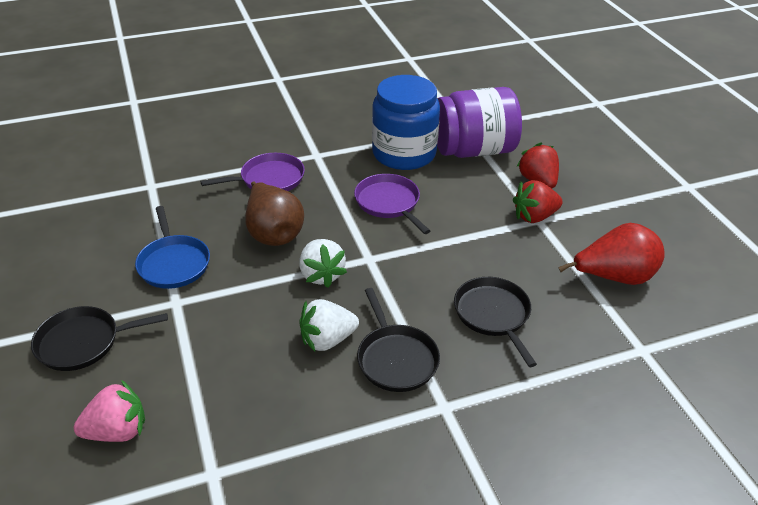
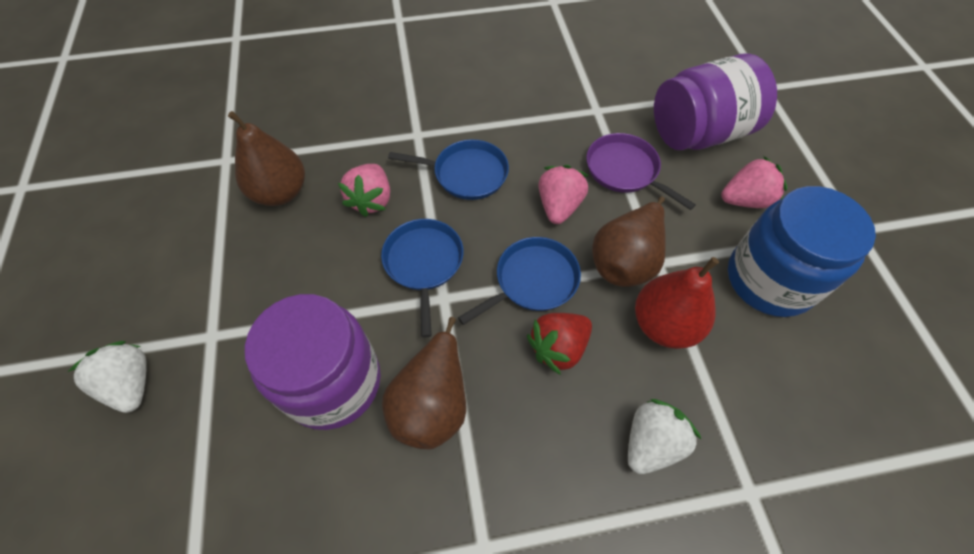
black pan: 3 -> 0
blue pan: 1 -> 3
brown pear: 1 -> 3
pink strawberry: 1 -> 3
purple jar: 1 -> 2
purple pan: 2 -> 1
red strawberry: 2 -> 1

